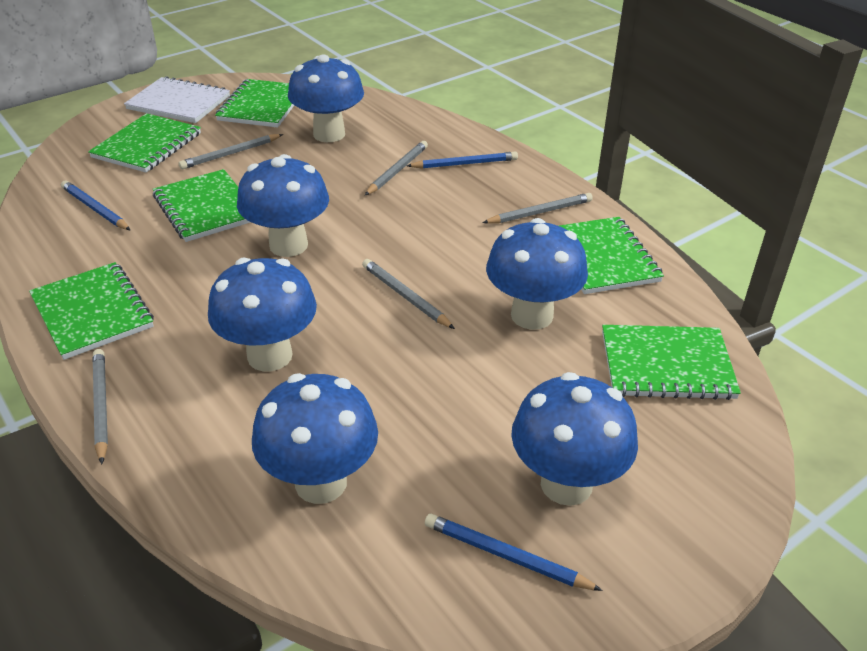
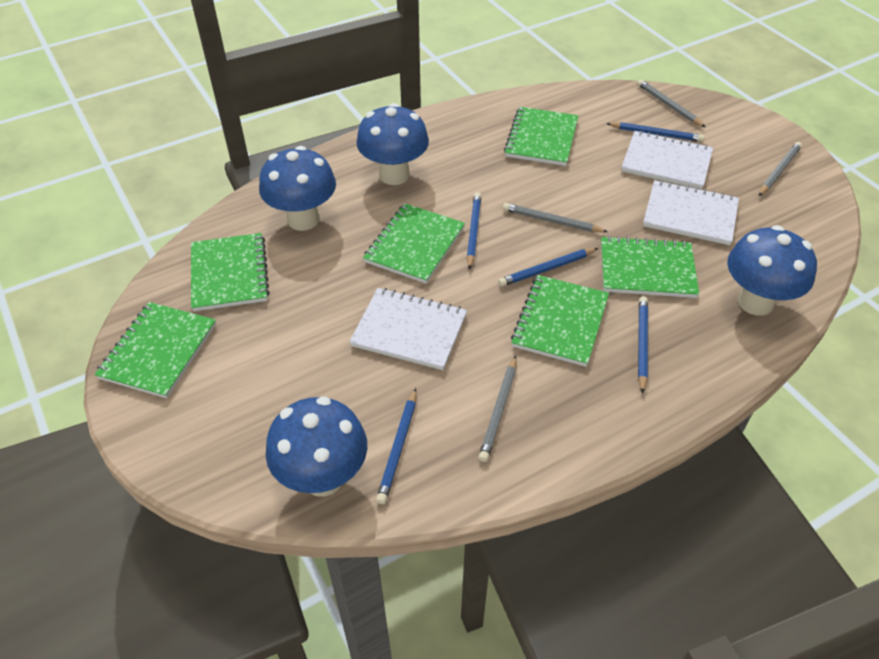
blue mushroom: 6 -> 4
blue pencil: 3 -> 5
grey pencil: 5 -> 4
white notebook: 1 -> 3

